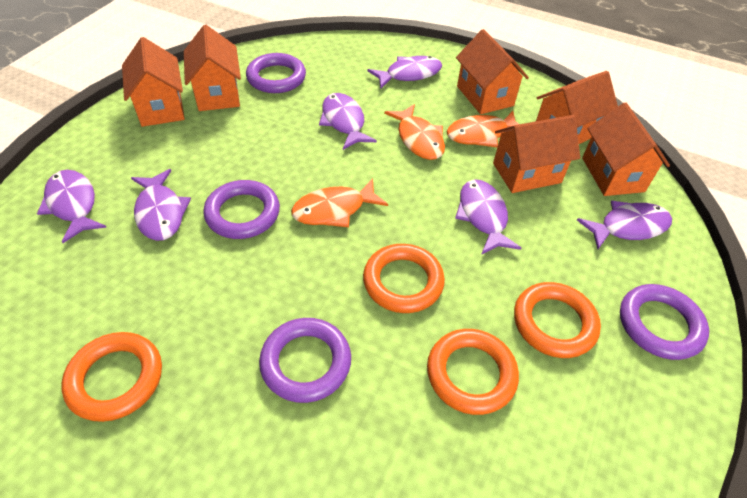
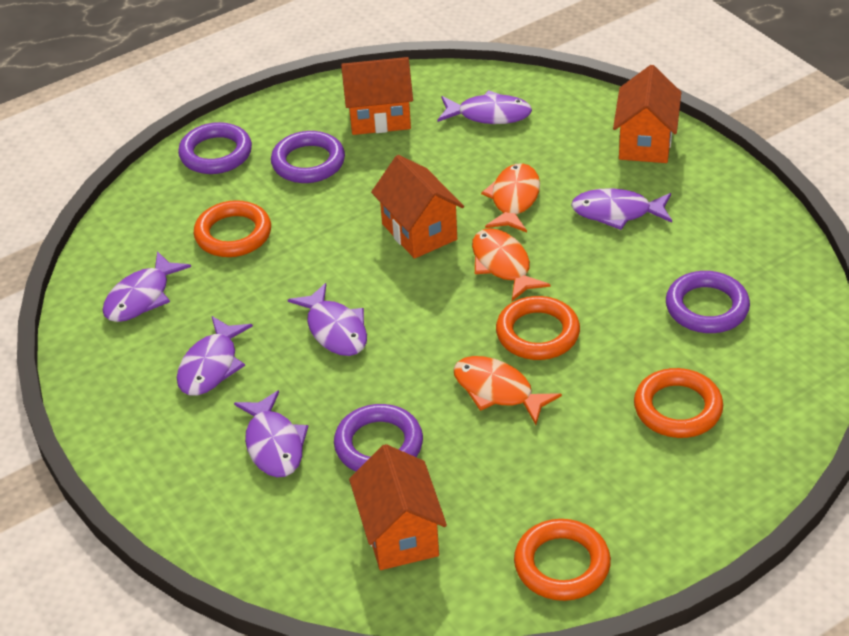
orange house: 6 -> 4

